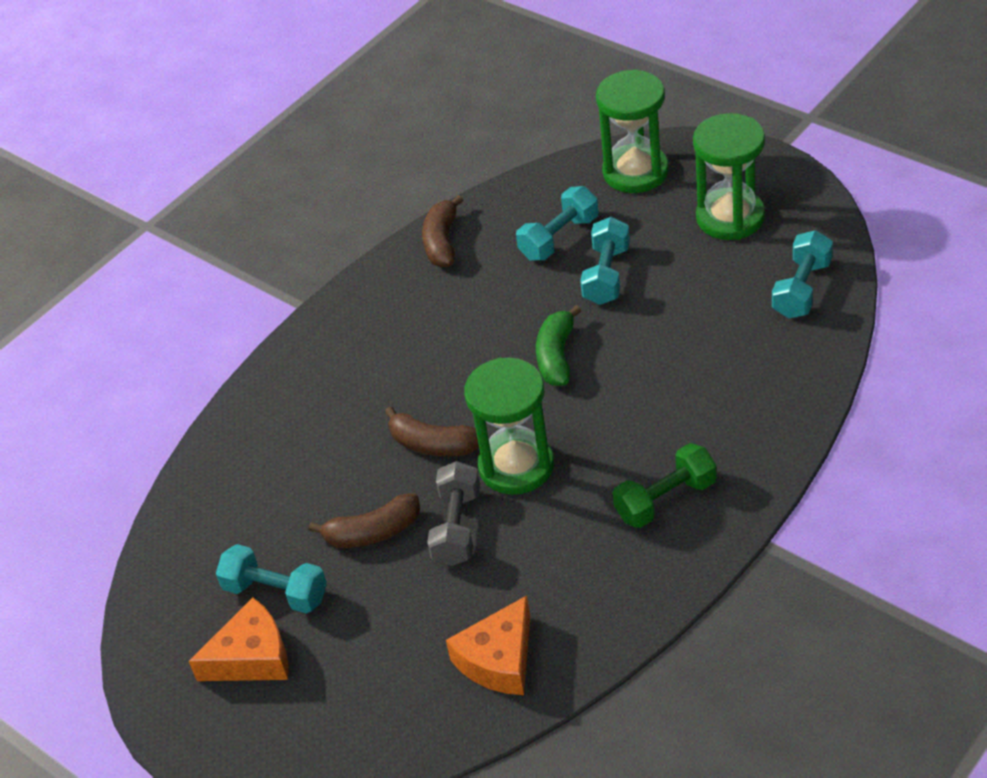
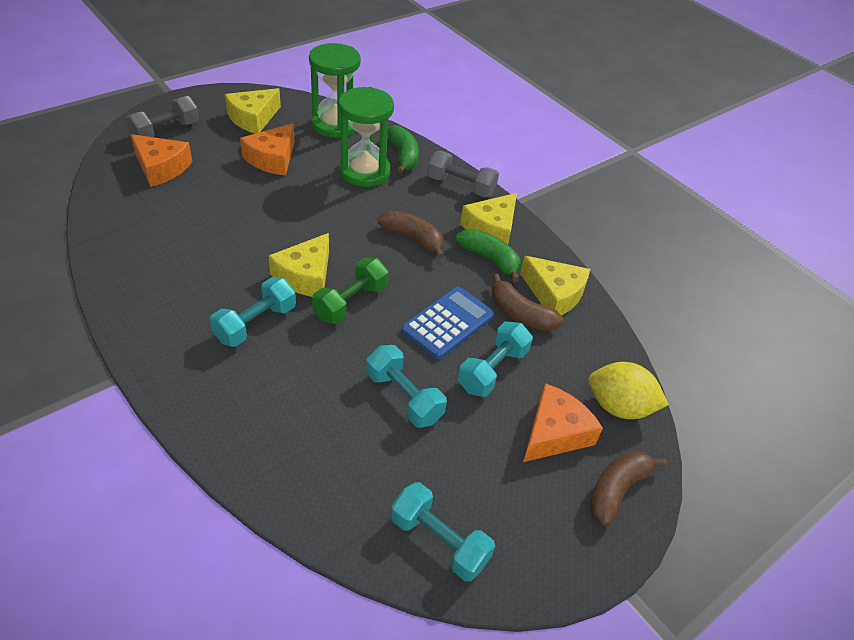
blue calculator: 0 -> 1
green banana: 1 -> 2
green hourglass: 3 -> 2
grey dumbbell: 1 -> 2
orange cheese: 2 -> 3
yellow cheese: 0 -> 4
yellow lemon: 0 -> 1

